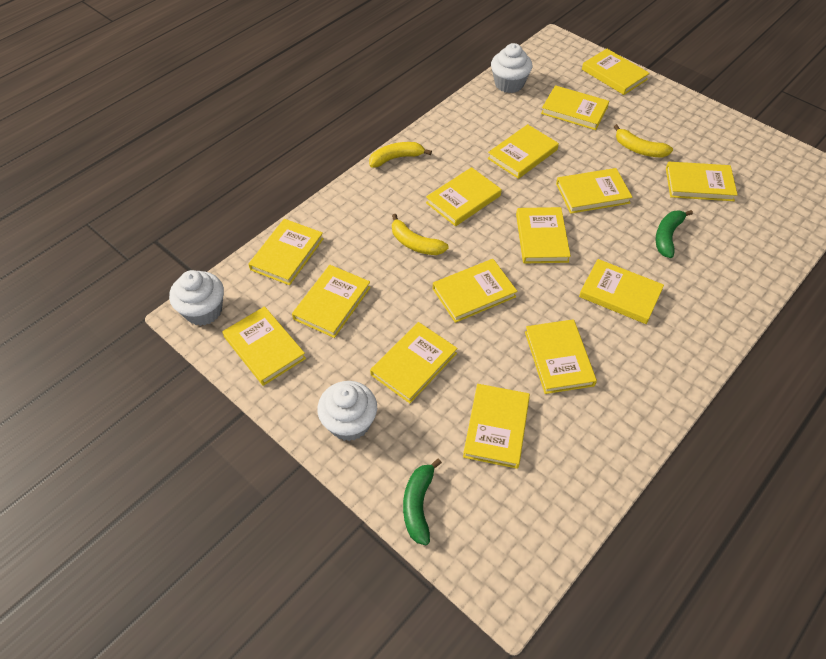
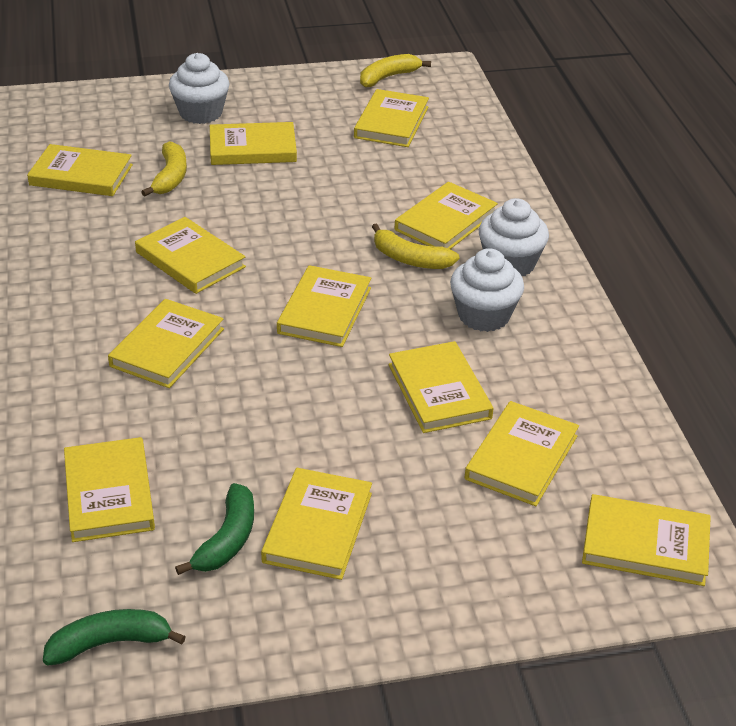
yellow book: 15 -> 12

